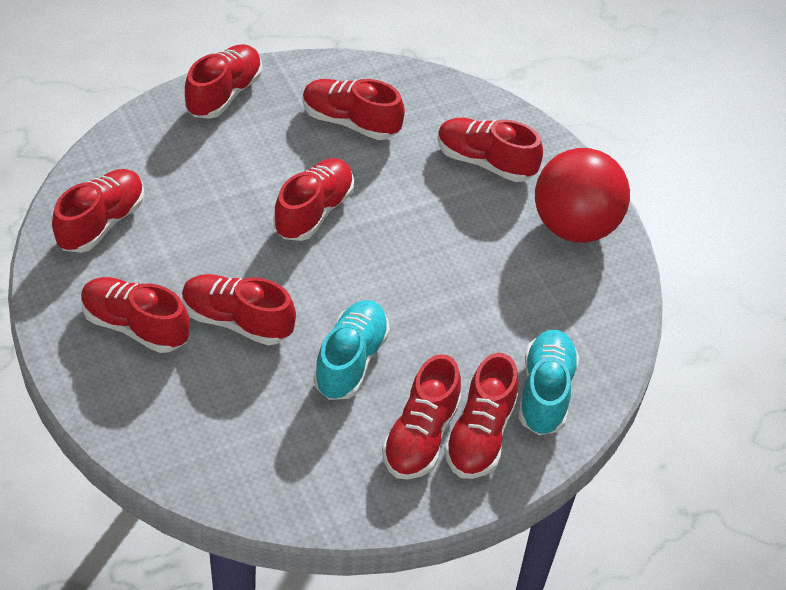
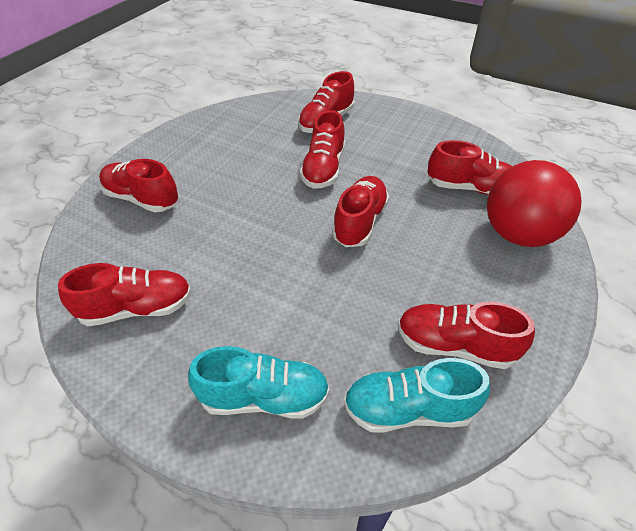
red shoe: 9 -> 7

